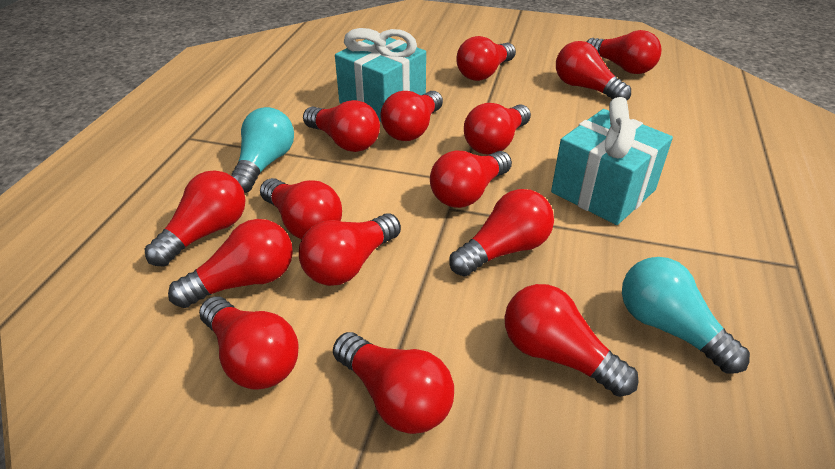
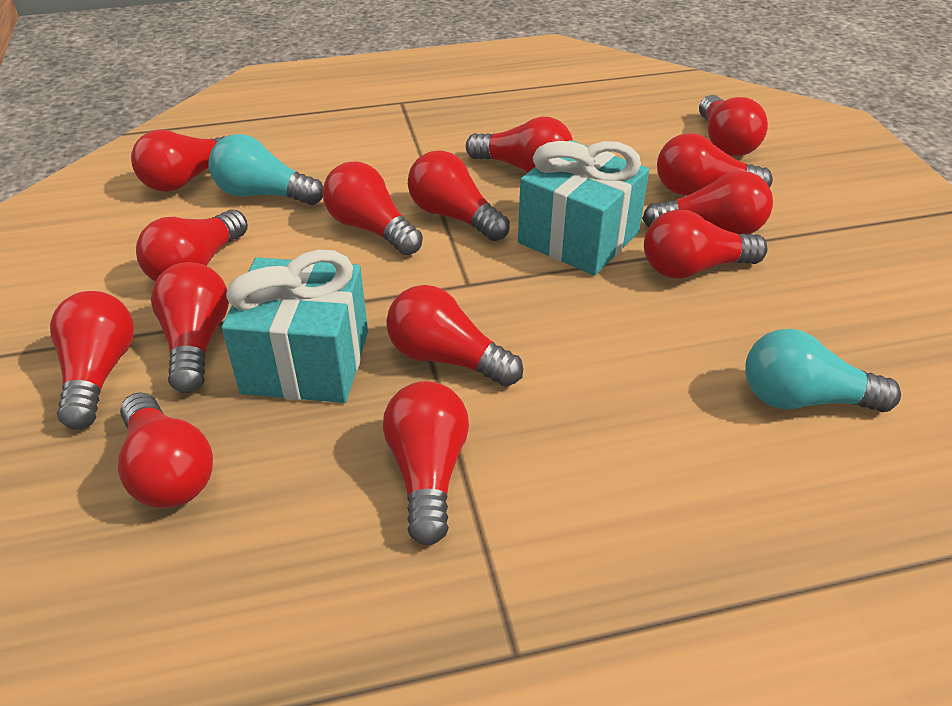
red light bulb: 15 -> 14

